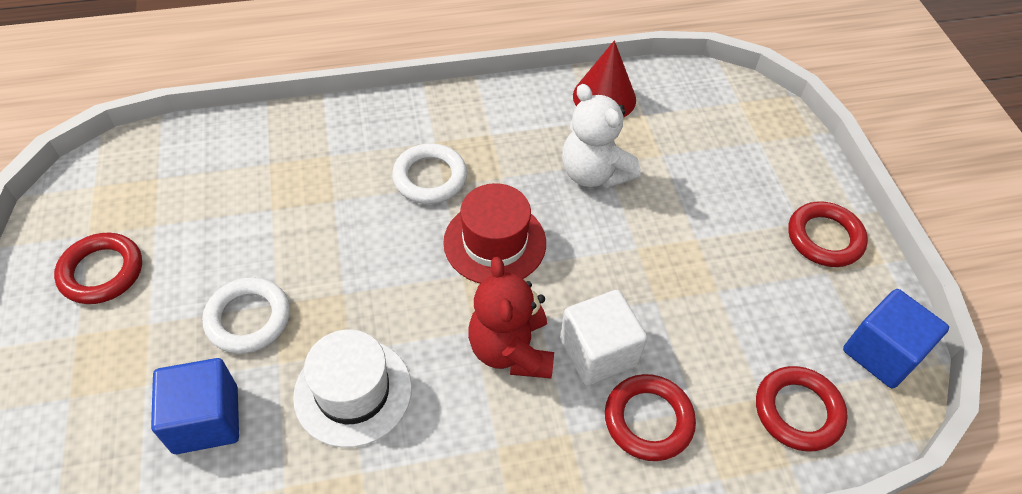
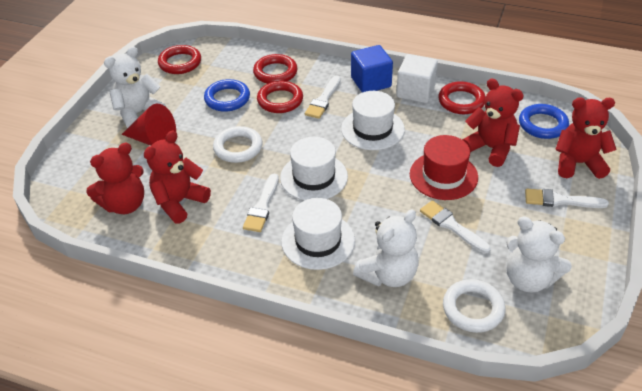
blue cube: 2 -> 1
blue ring: 0 -> 2
red teddy bear: 1 -> 4
white brush: 0 -> 4
white hat: 1 -> 3
white teddy bear: 1 -> 3

